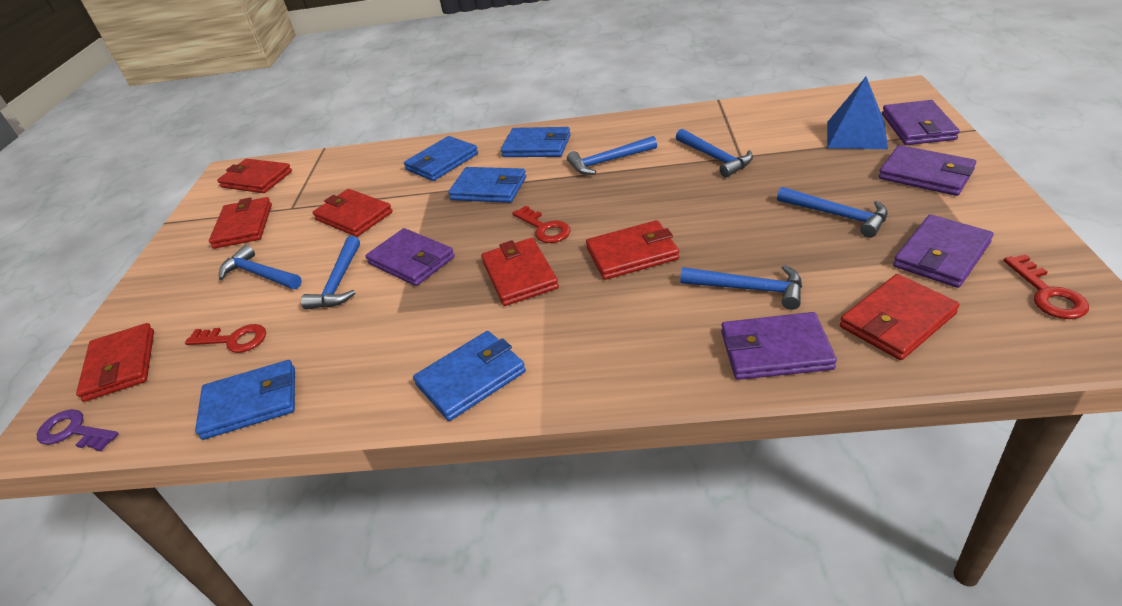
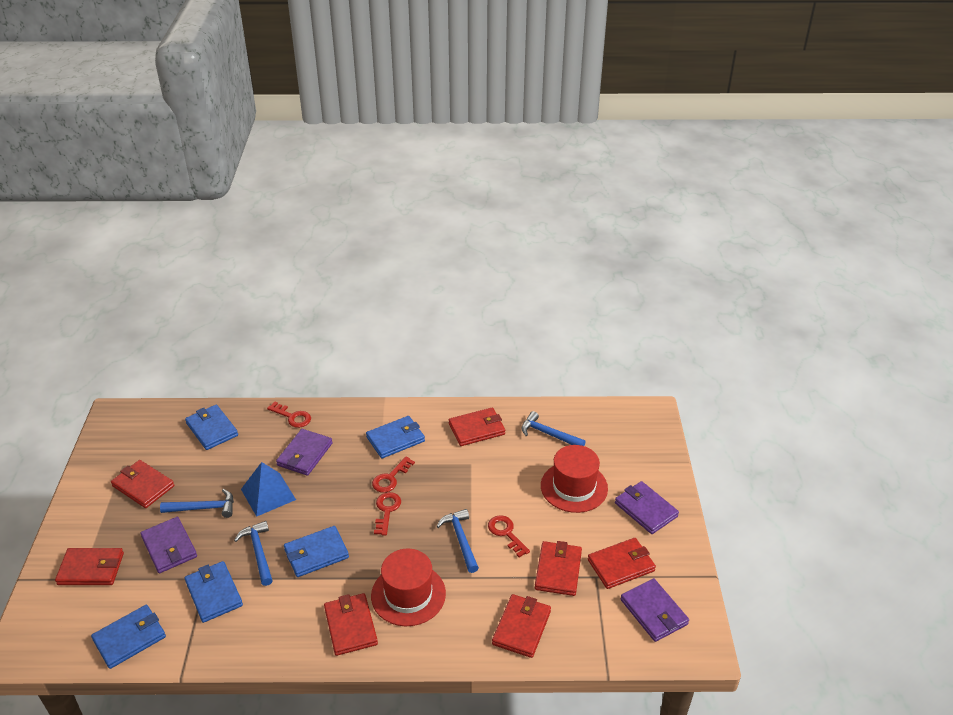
blue hammer: 6 -> 4
purple key: 1 -> 0
purple wallet: 5 -> 4
red hat: 0 -> 2
red key: 3 -> 4

